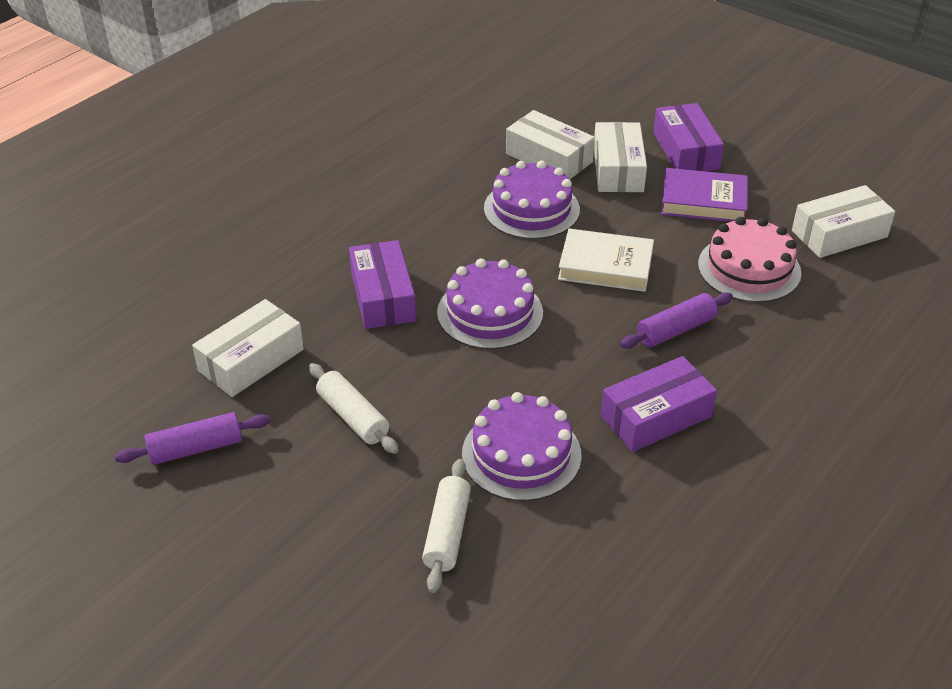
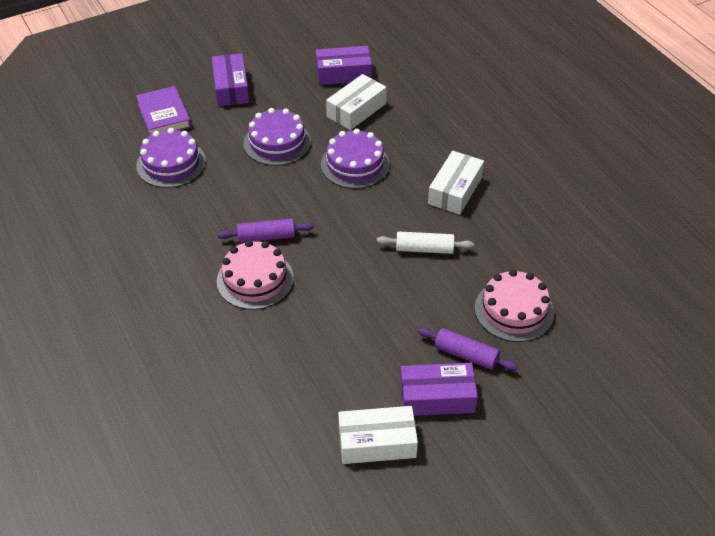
pink cake: 1 -> 2
white book: 1 -> 0
white box: 4 -> 3
white rolling pin: 2 -> 1

